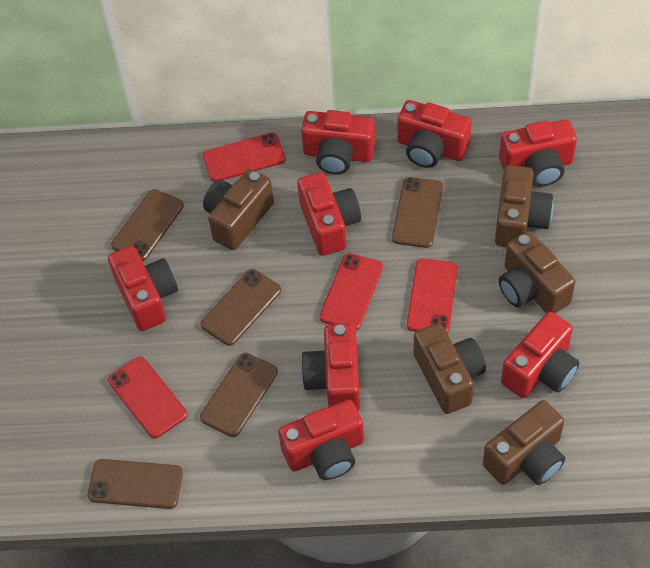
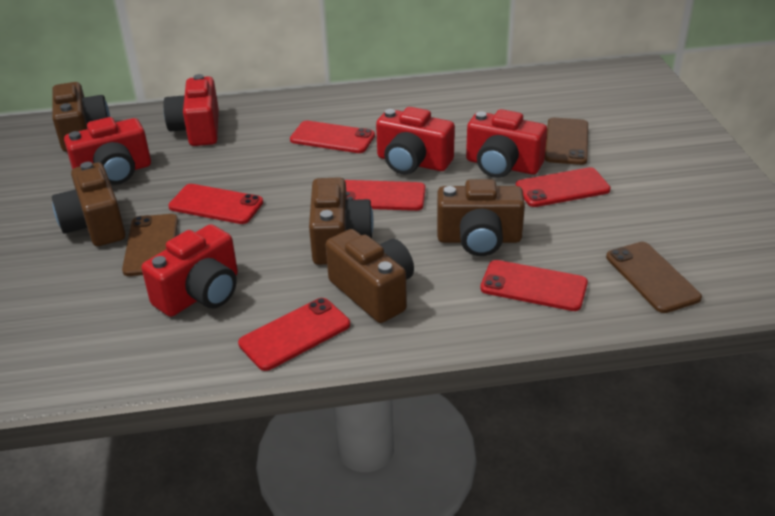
brown phone: 5 -> 3
red camera: 8 -> 5
red phone: 4 -> 6

